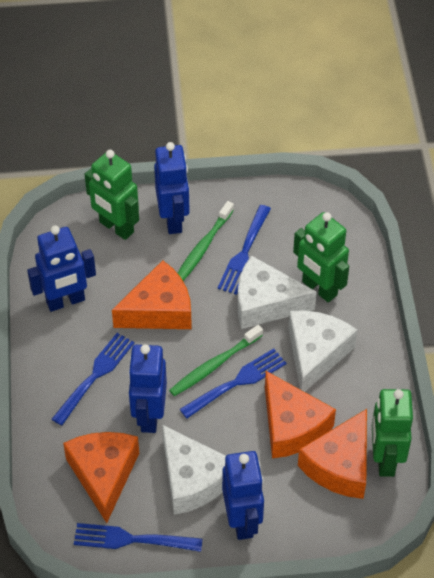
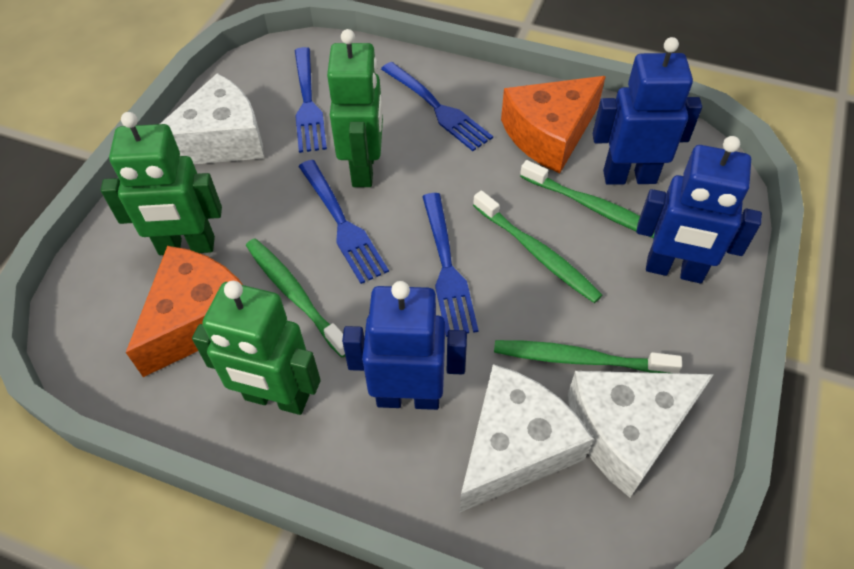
blue robot: 4 -> 3
green toothbrush: 2 -> 4
orange cheese: 4 -> 2

